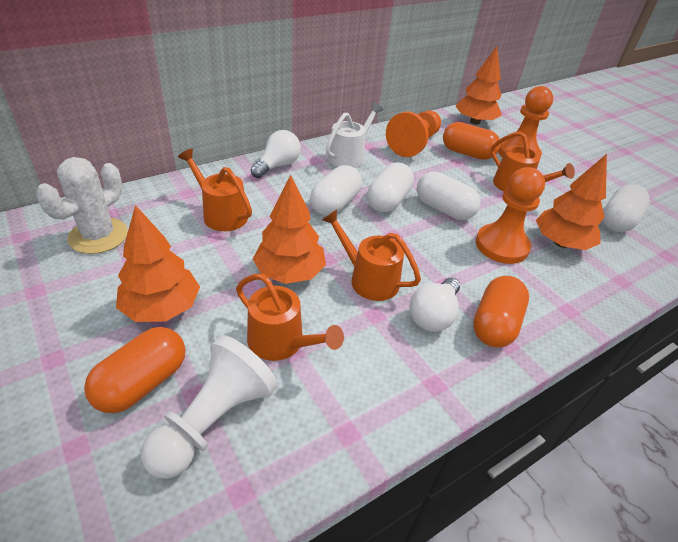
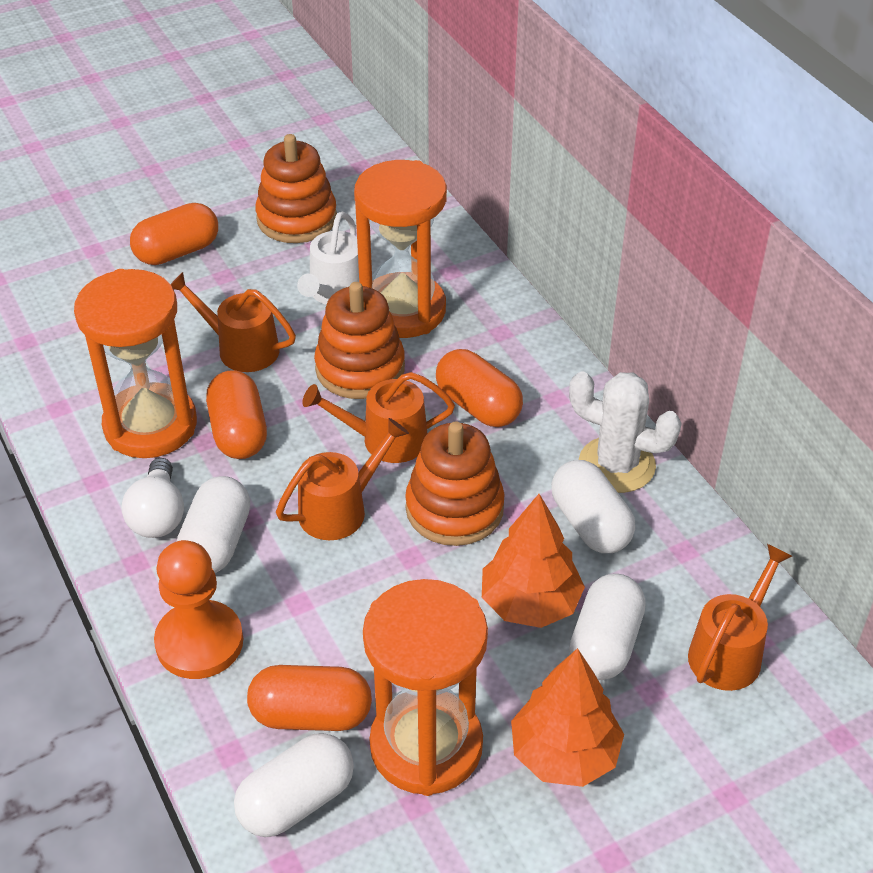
orange capsule: 3 -> 4
orange hourglass: 0 -> 3
orange pawn: 3 -> 1
orange stacking toy: 0 -> 3
orange tree: 4 -> 2
white light bulb: 2 -> 1
white pawn: 1 -> 0

